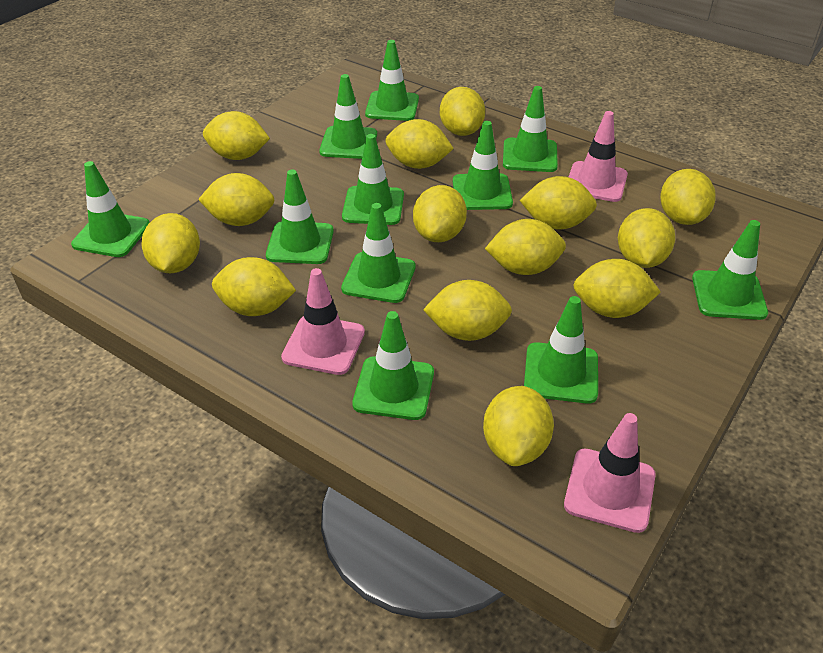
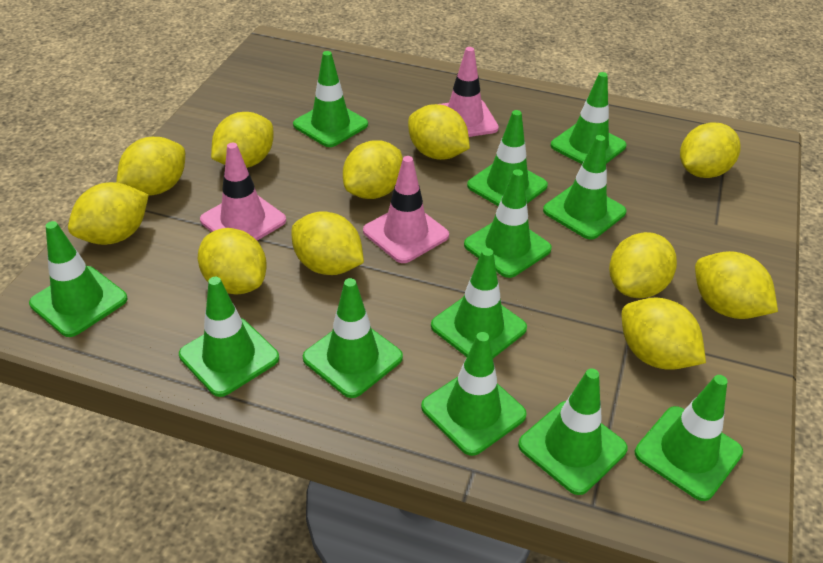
green traffic cone: 11 -> 12
yellow lemon: 14 -> 11

